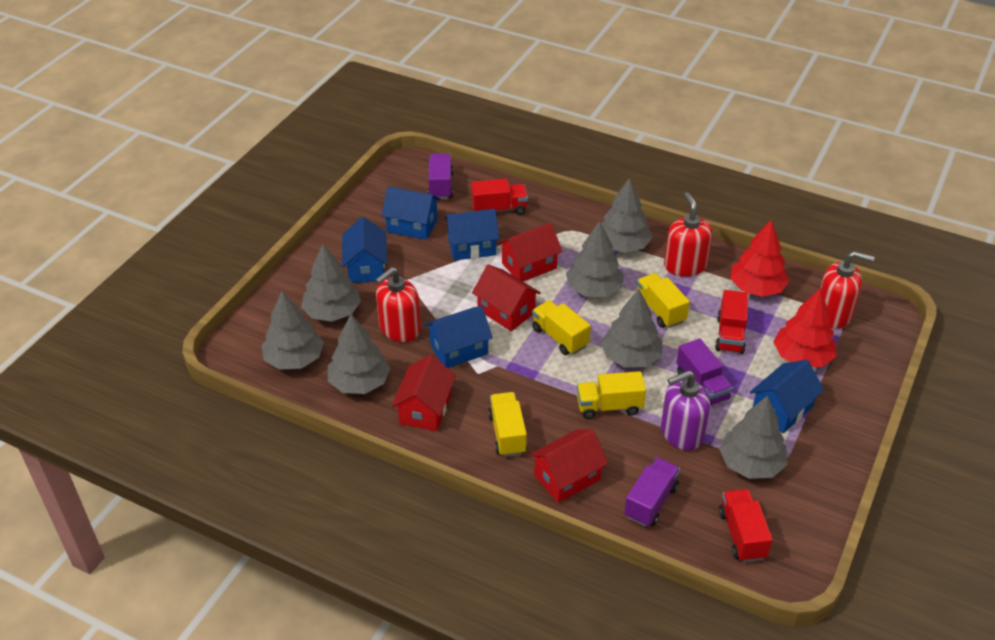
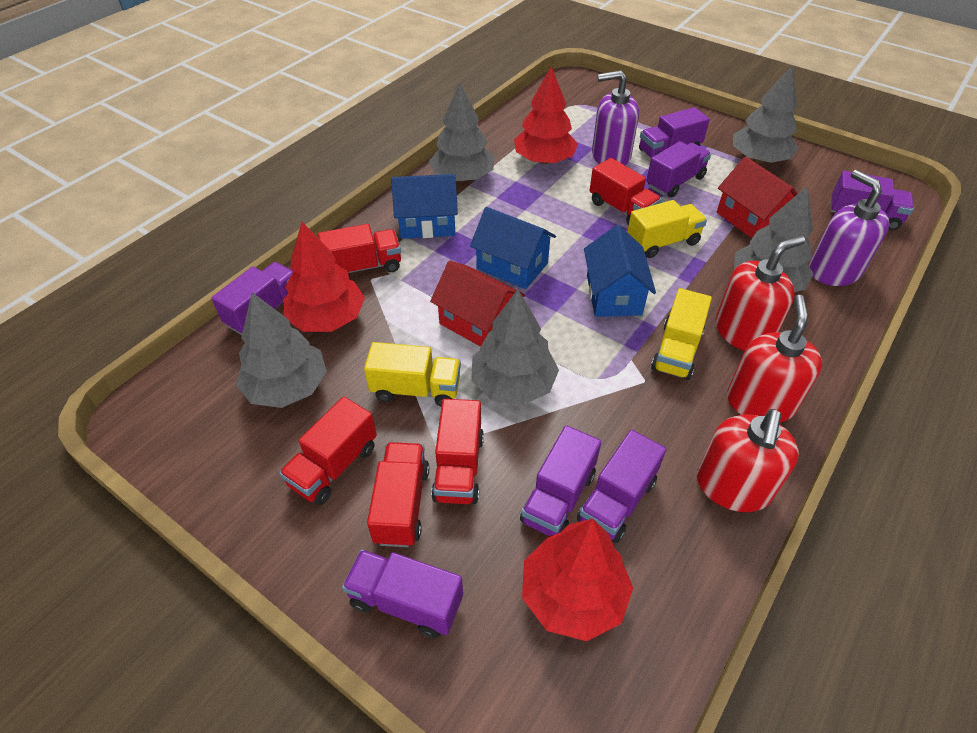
blue house: 5 -> 3
grey tree: 7 -> 5
purple soap dispenser: 1 -> 2
purple truck: 3 -> 7
red house: 4 -> 2
red tree: 2 -> 3
red truck: 3 -> 5
yellow truck: 4 -> 3

